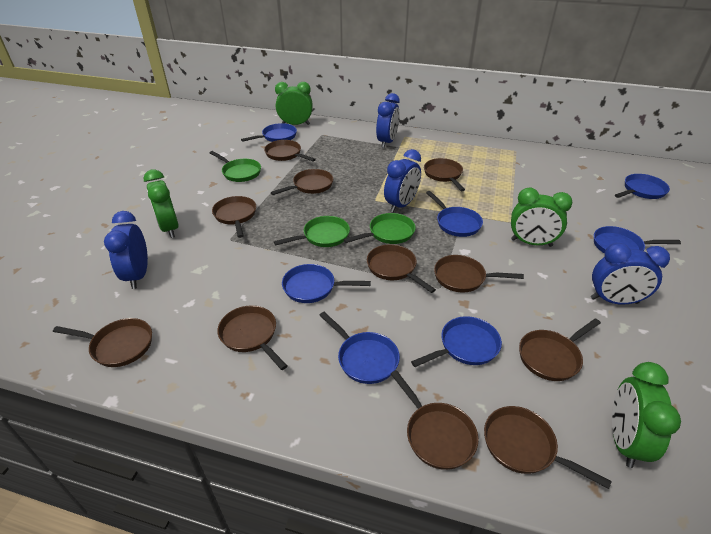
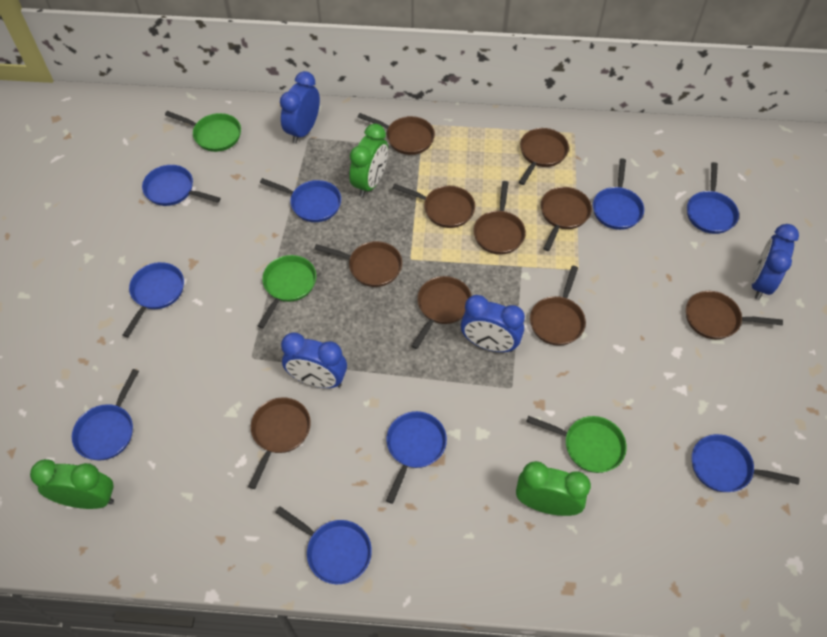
blue pan: 7 -> 9
brown pan: 11 -> 10
green clock: 4 -> 3

